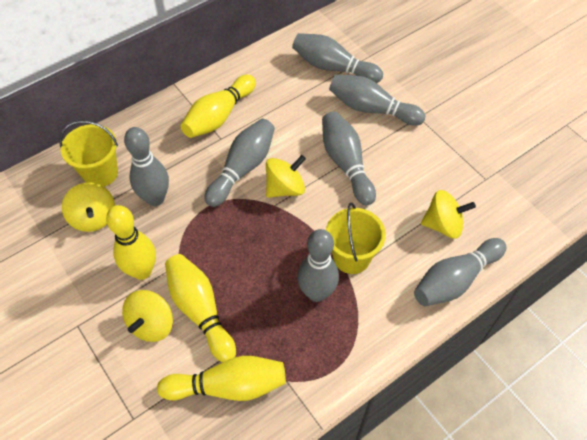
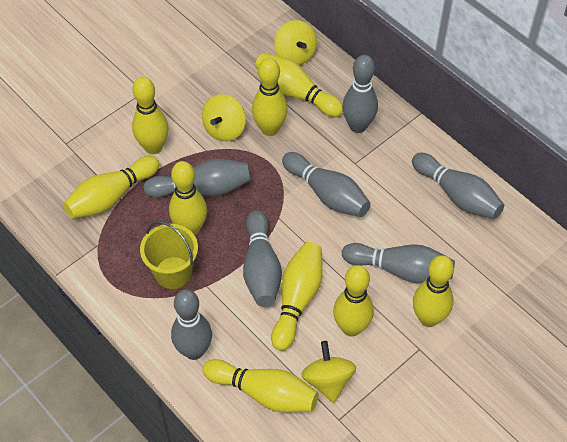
yellow bowling pin: 4 -> 9
yellow bucket: 2 -> 1
yellow spinning top: 4 -> 3

